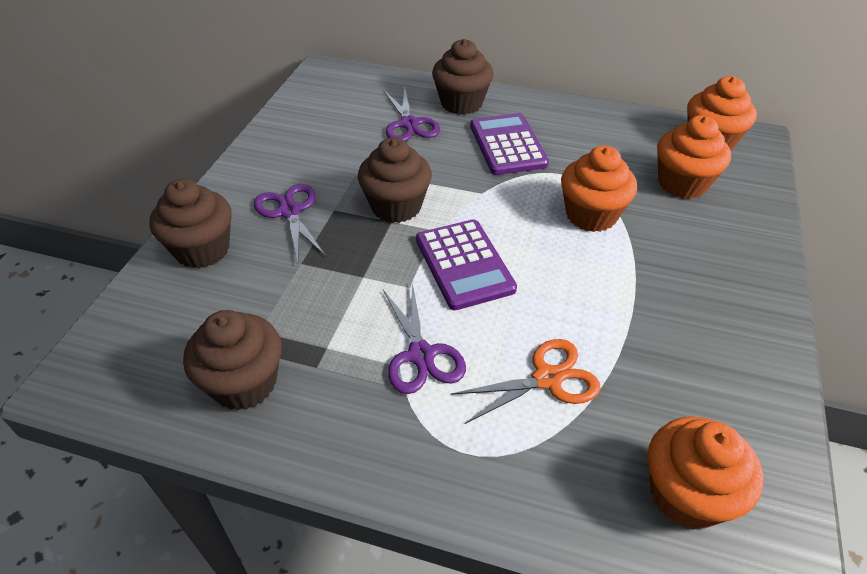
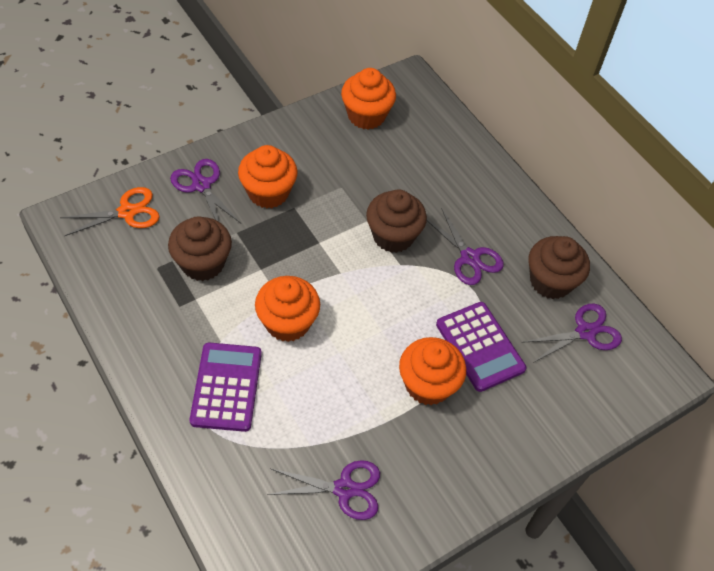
brown cupcake: 4 -> 3
purple scissors: 3 -> 4

